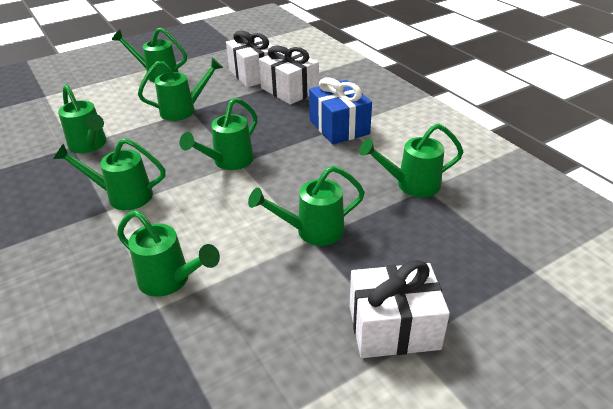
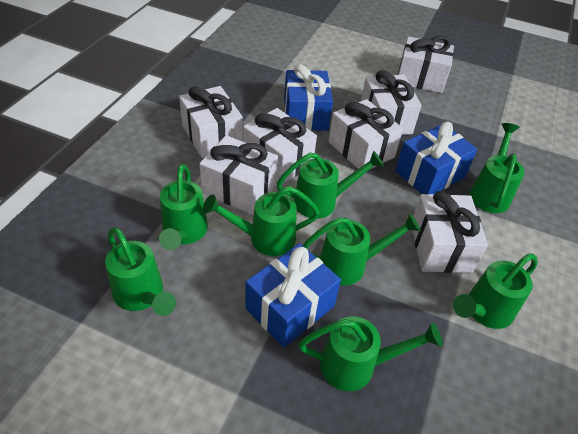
blue gift: 1 -> 3
white gift: 3 -> 7

